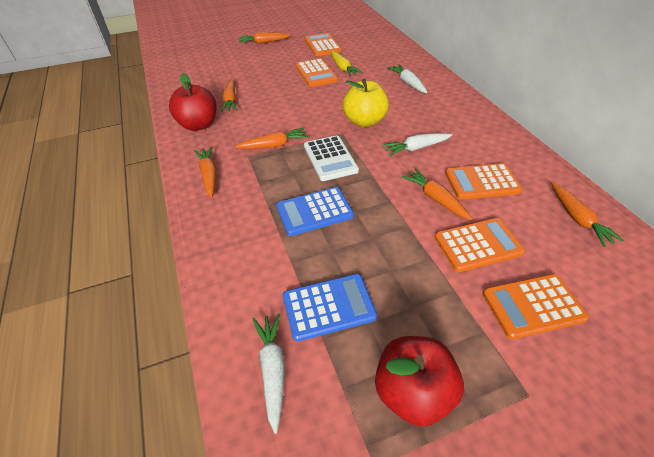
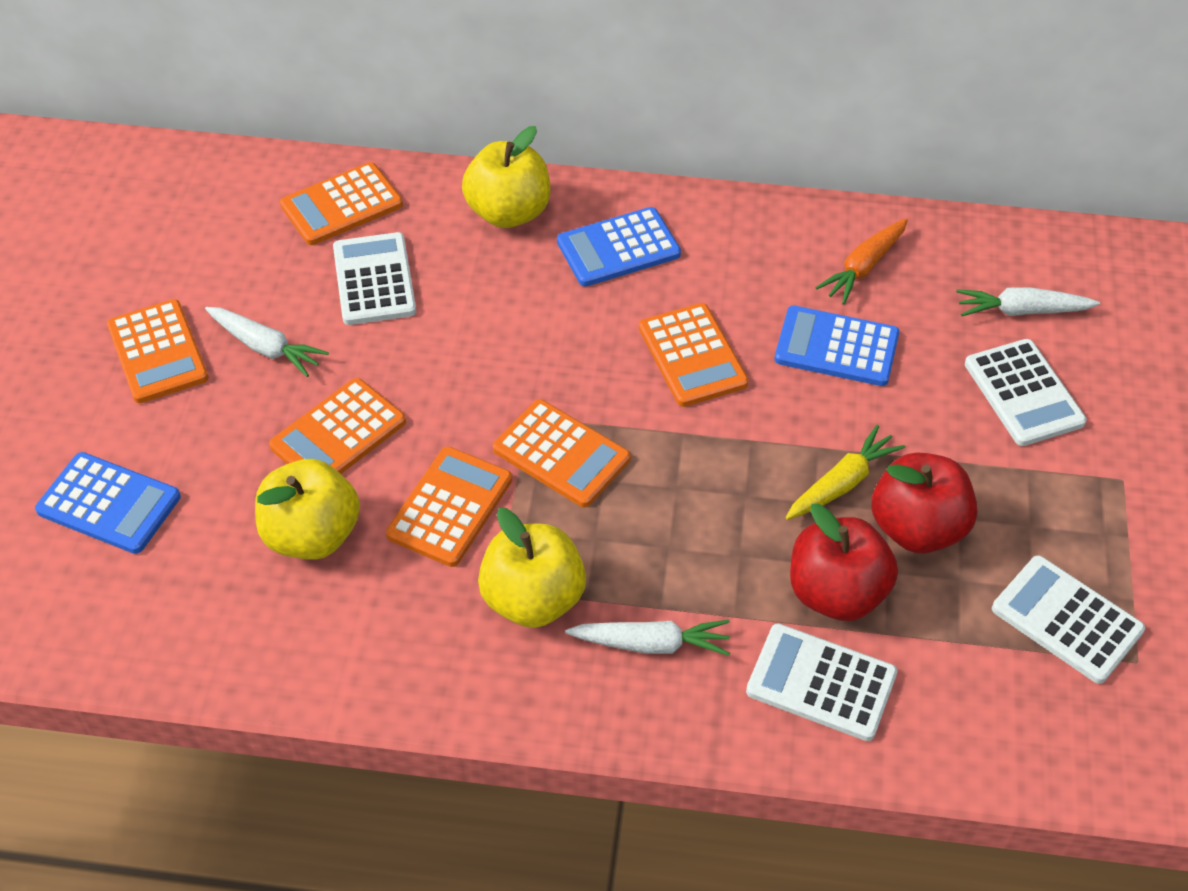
blue calculator: 2 -> 3
orange calculator: 5 -> 6
orange carrot: 6 -> 1
white calculator: 1 -> 4
yellow apple: 1 -> 3

